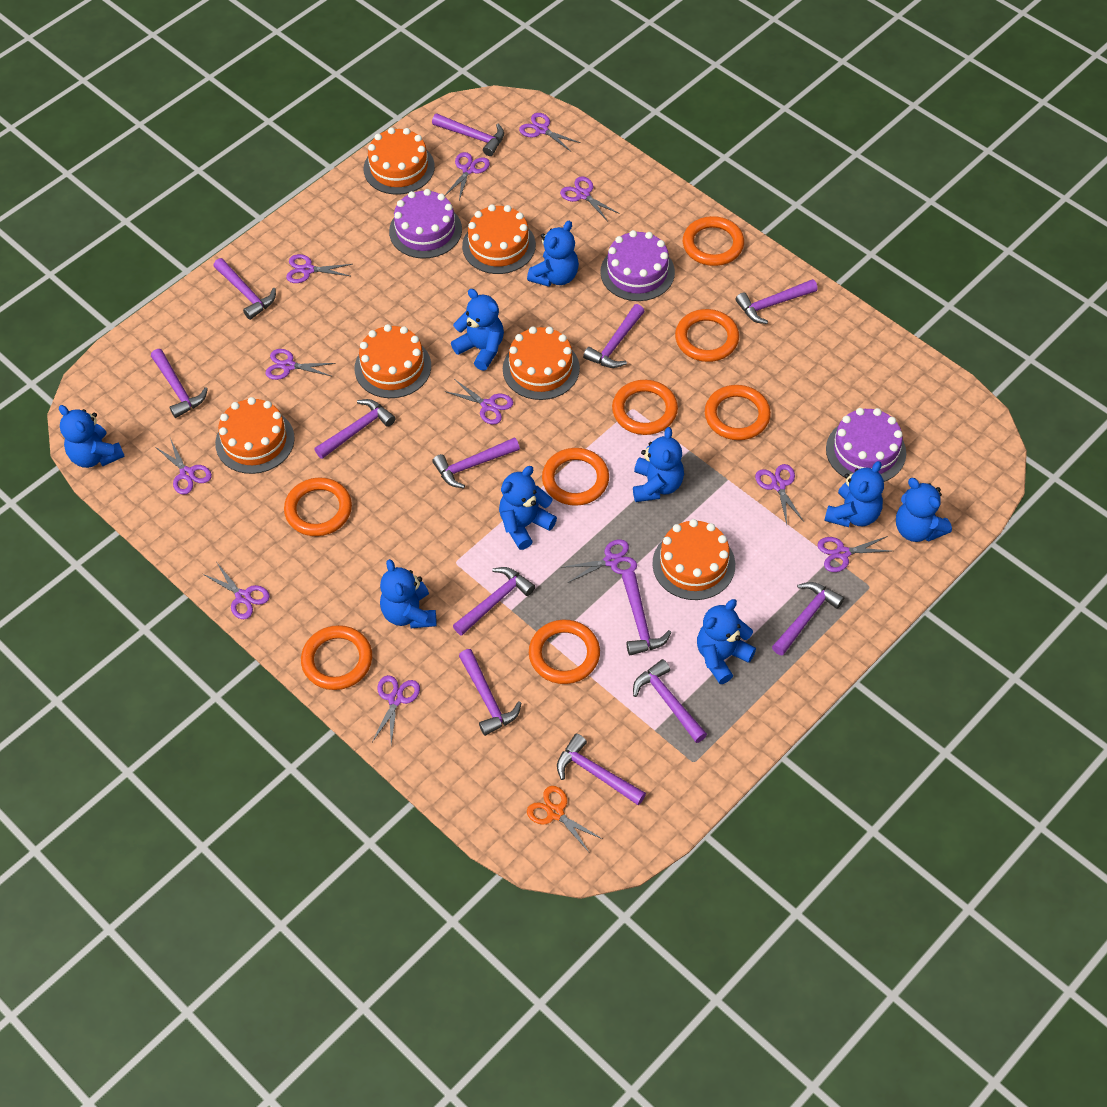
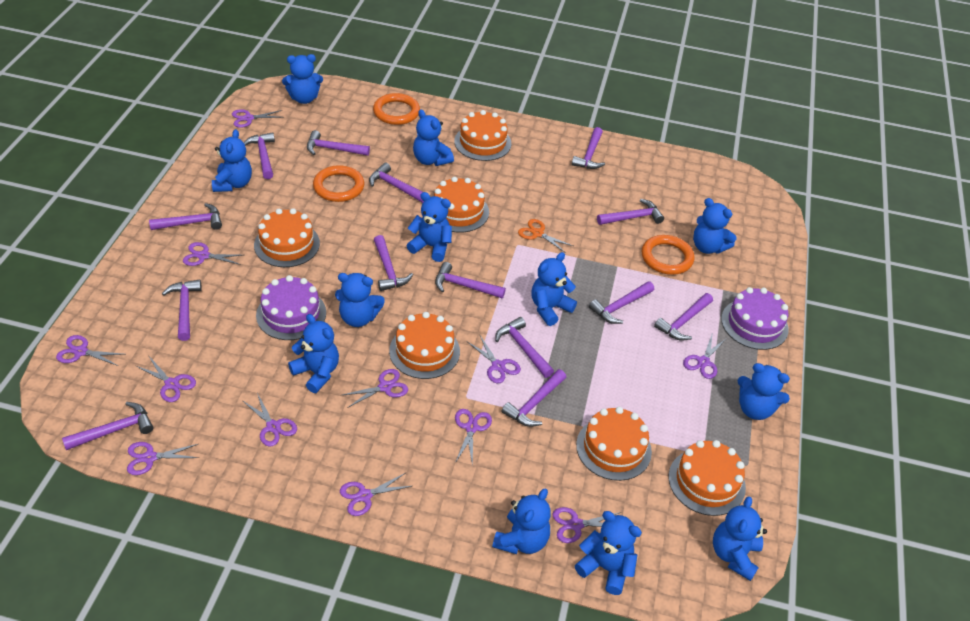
blue teddy bear: 9 -> 12
orange ring: 8 -> 3
purple cake: 3 -> 2
purple hammer: 13 -> 14

